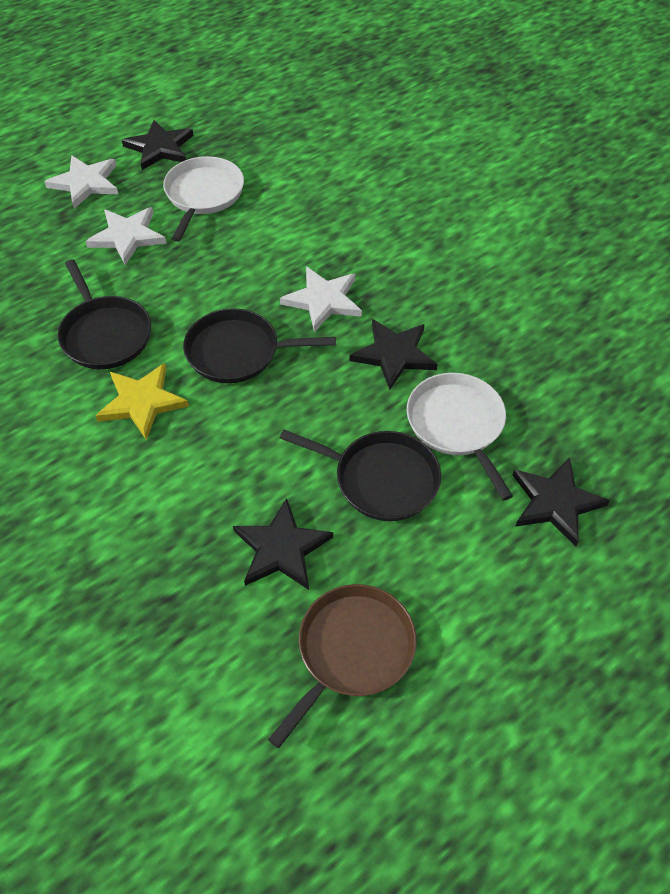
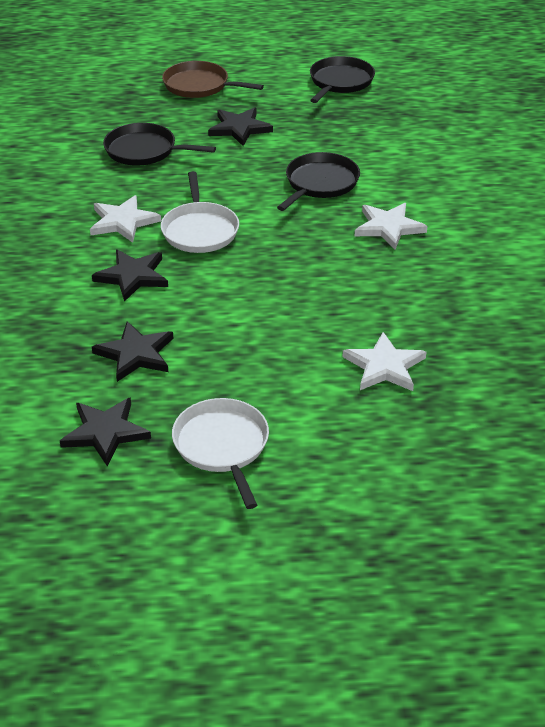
yellow star: 1 -> 0

